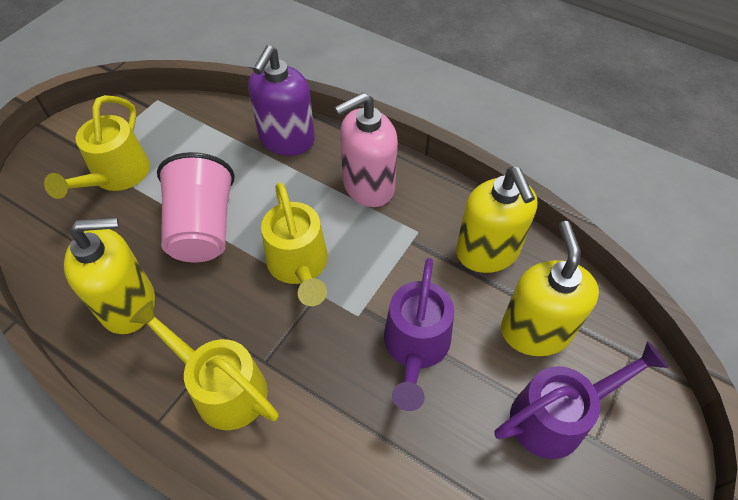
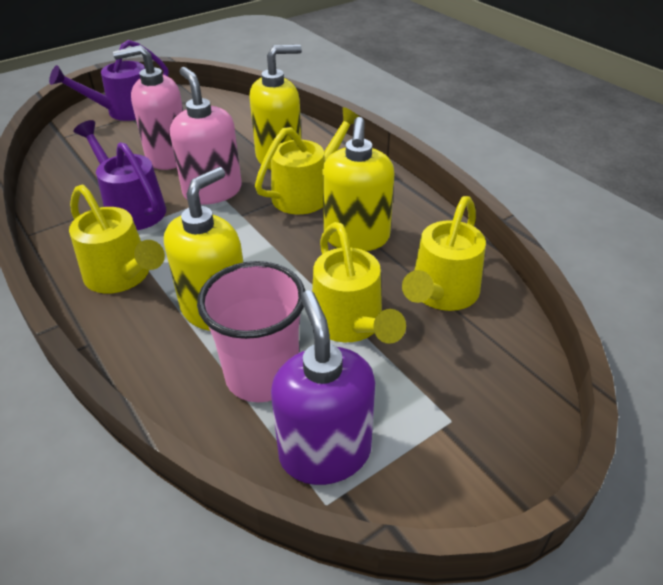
pink soap dispenser: 1 -> 2
yellow watering can: 3 -> 4

